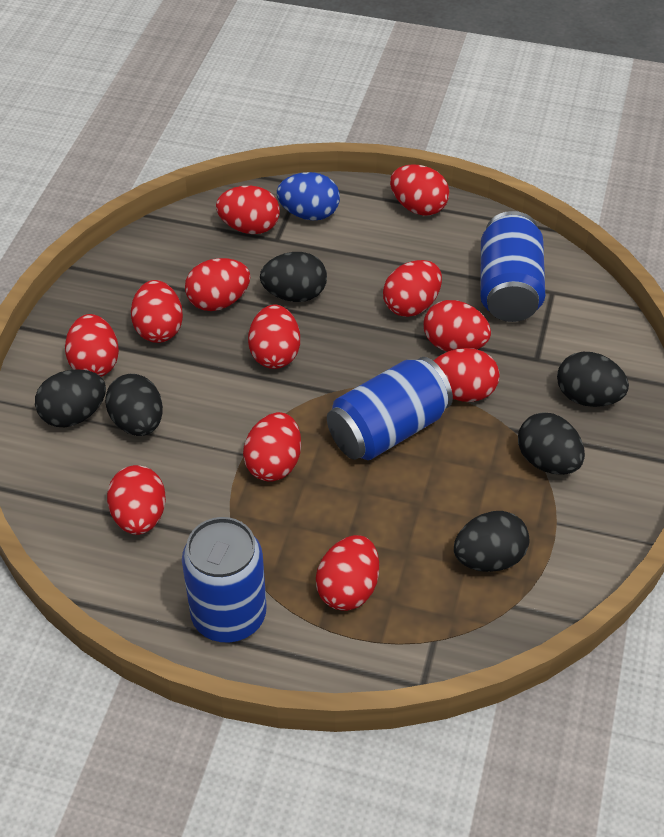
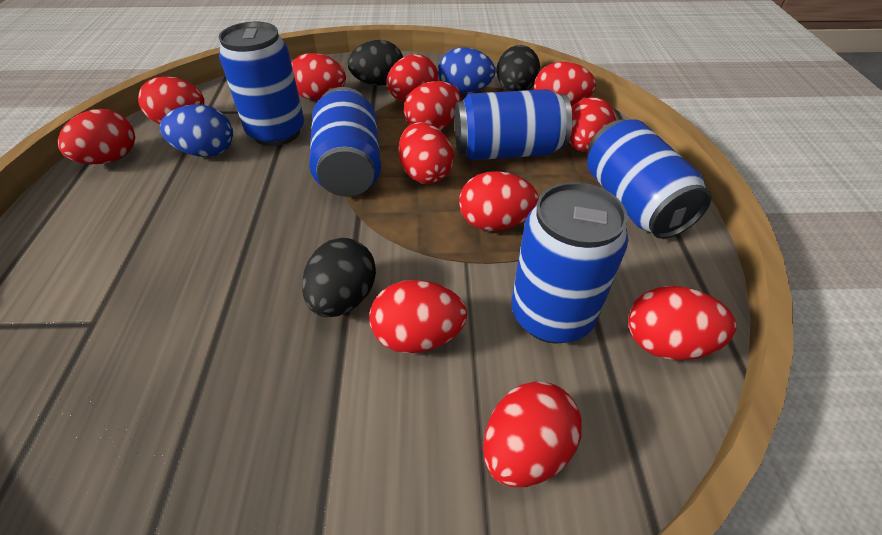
black egg: 6 -> 3
blue can: 3 -> 5
blue egg: 1 -> 2

